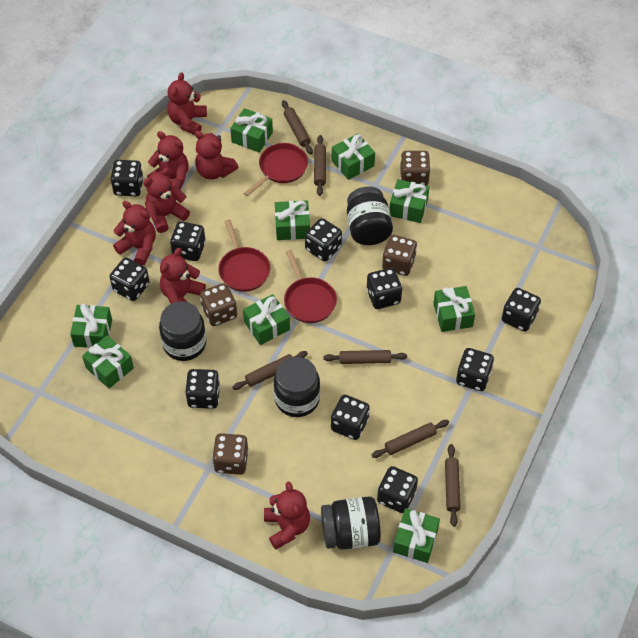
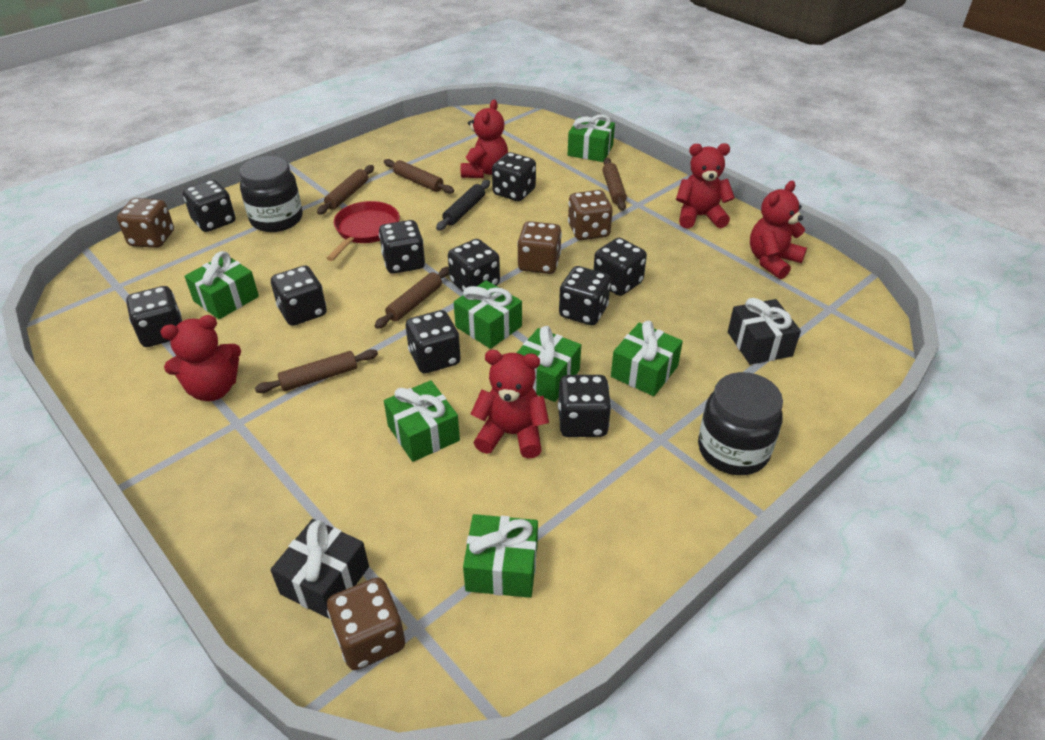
black gift: 0 -> 2
black jar: 4 -> 2
black rolling pin: 0 -> 1
brown rolling pin: 6 -> 5
green gift: 9 -> 7
red pan: 3 -> 1
red teddy bear: 7 -> 5

